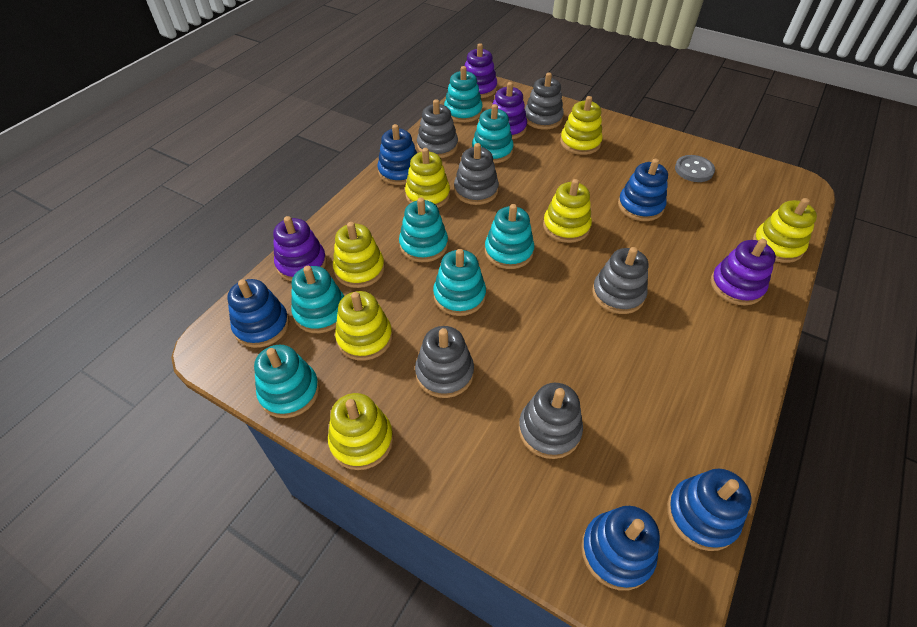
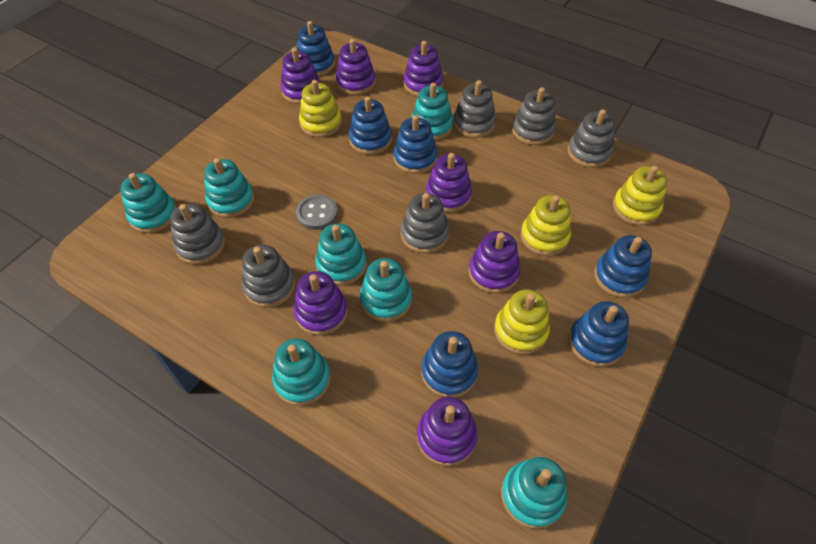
blue stacking toy: 5 -> 6
purple stacking toy: 4 -> 7
yellow stacking toy: 7 -> 4

